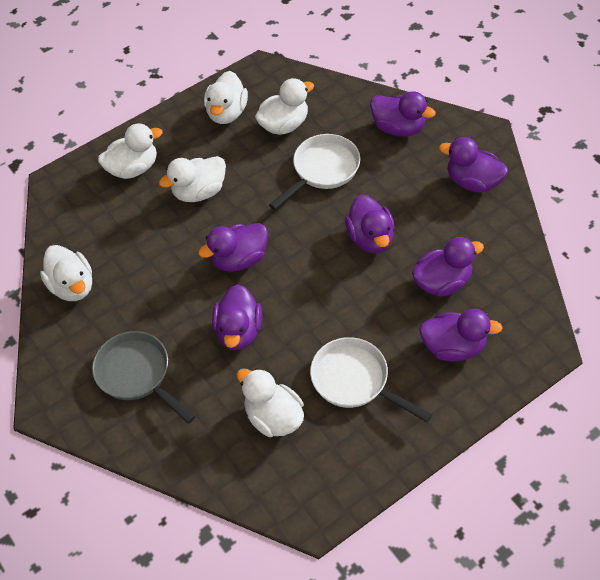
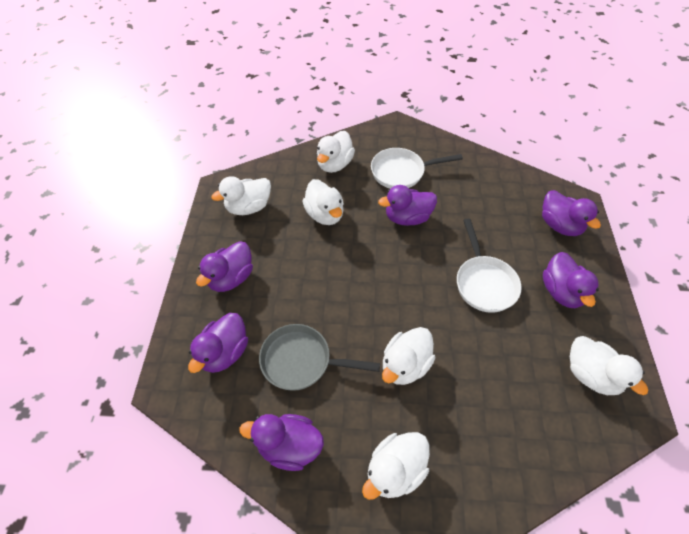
purple duck: 7 -> 6

